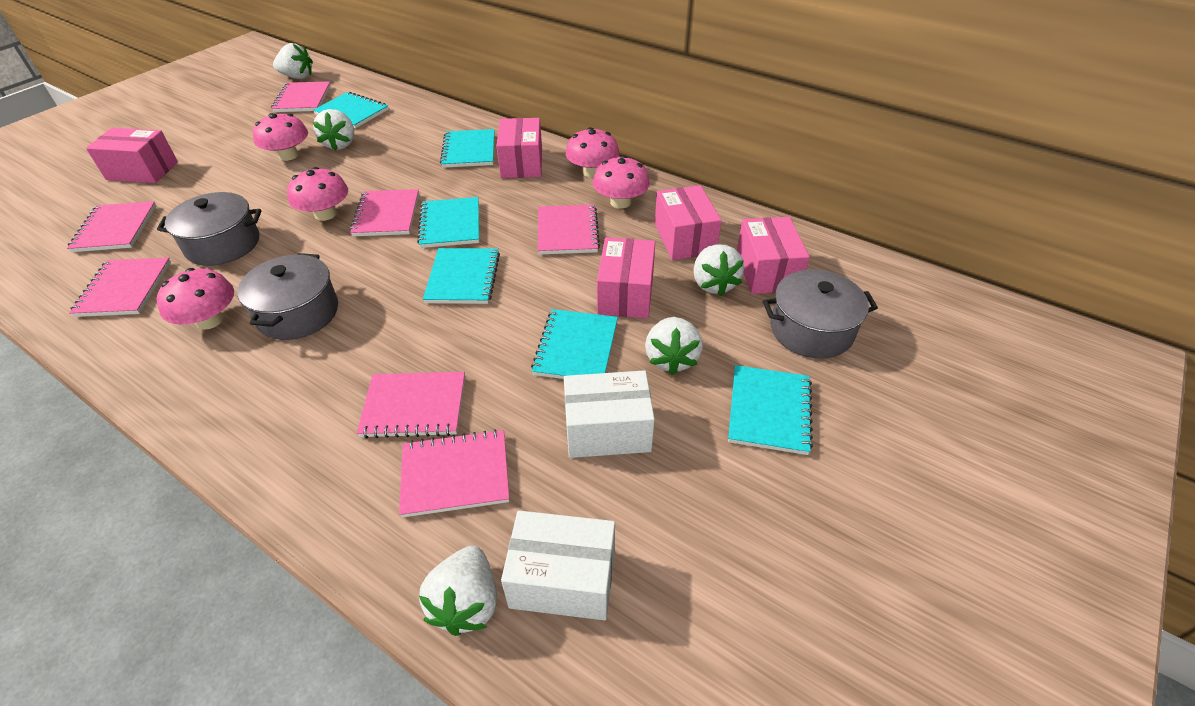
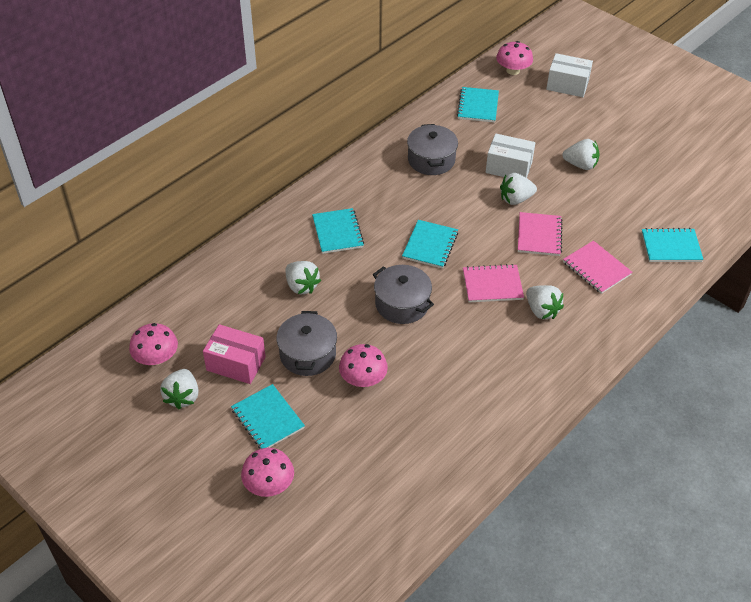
pink box: 5 -> 1
pink mushroom: 5 -> 4
pink notebook: 7 -> 3
turquoise notebook: 6 -> 5

